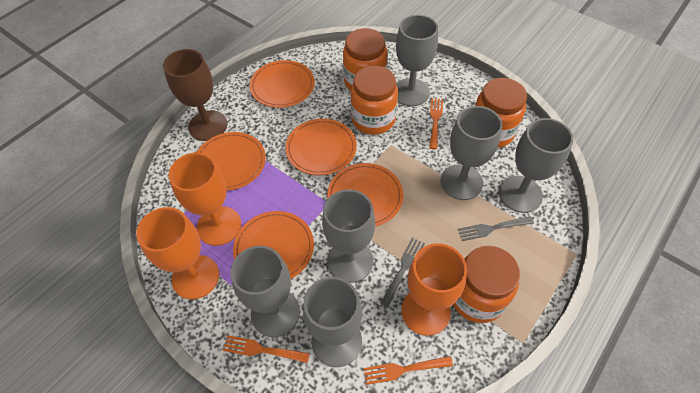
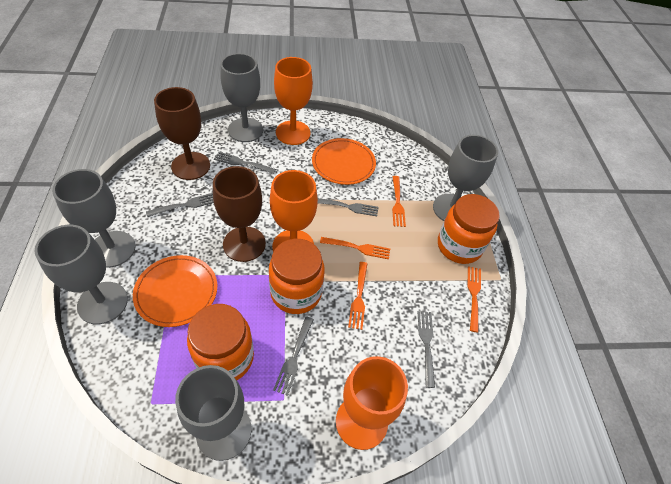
brown goblet: 1 -> 2
grey fork: 2 -> 5
grey goblet: 6 -> 5
orange fork: 3 -> 4
orange jar: 4 -> 3
orange plate: 5 -> 2

